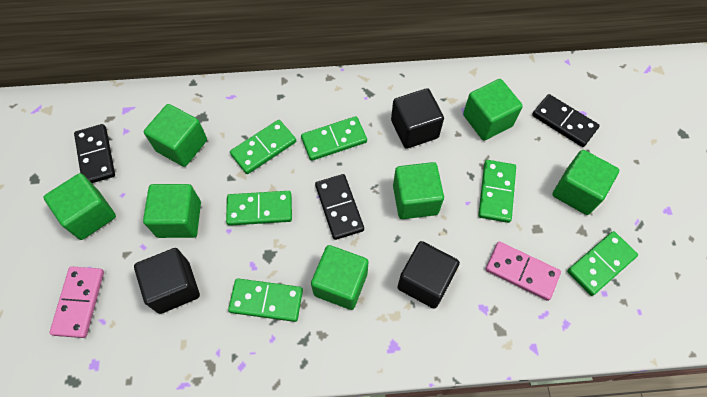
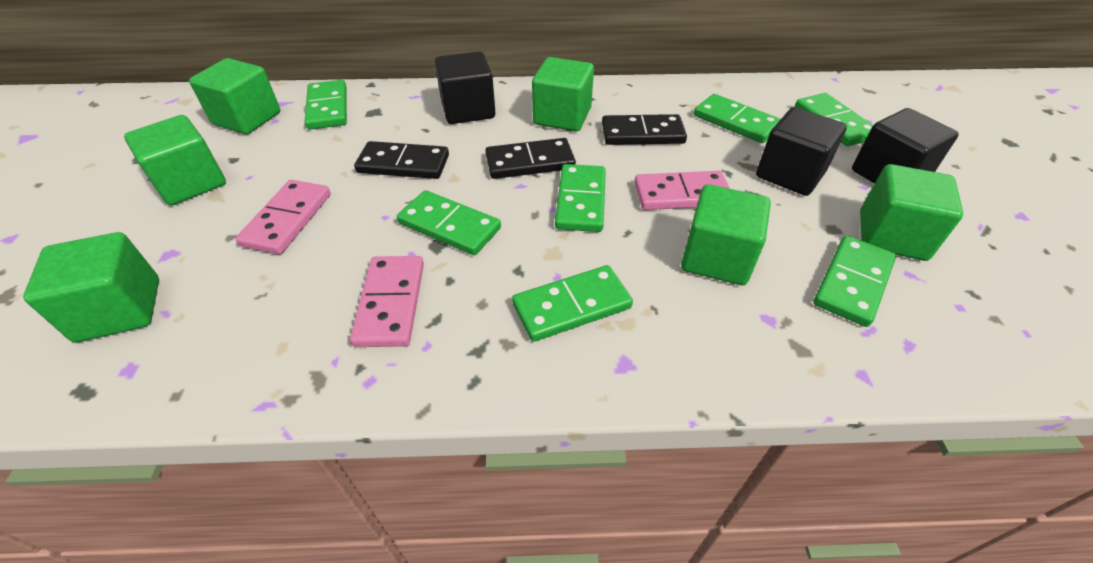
green cube: 7 -> 6
green domino: 6 -> 7
pink domino: 2 -> 3

